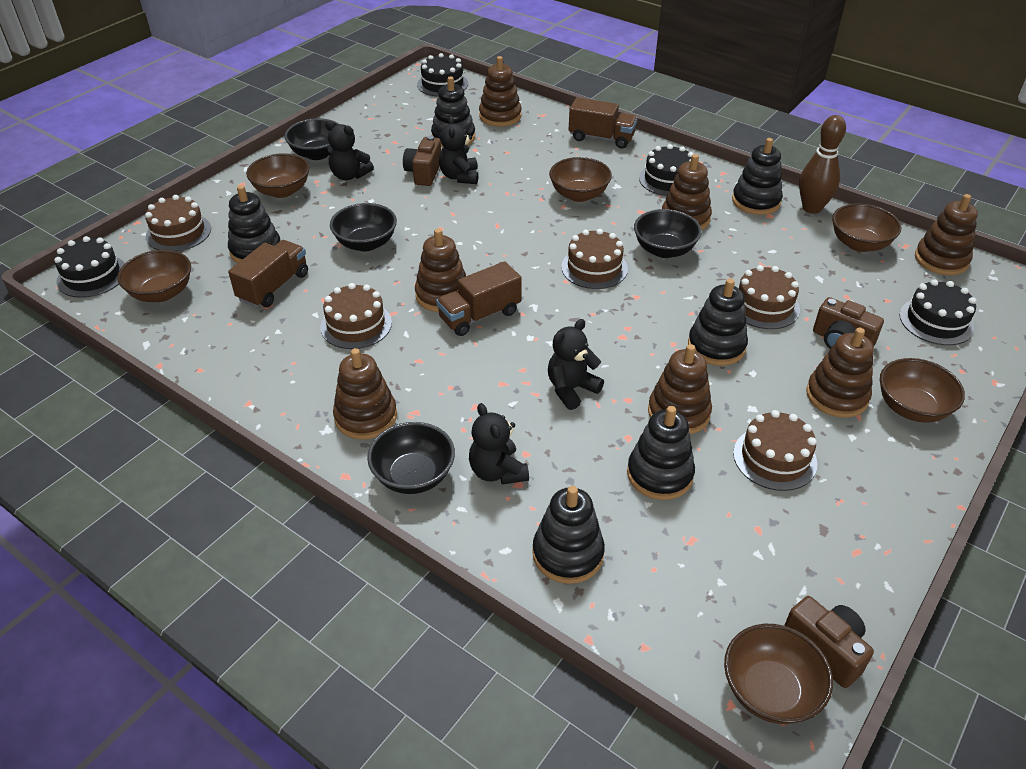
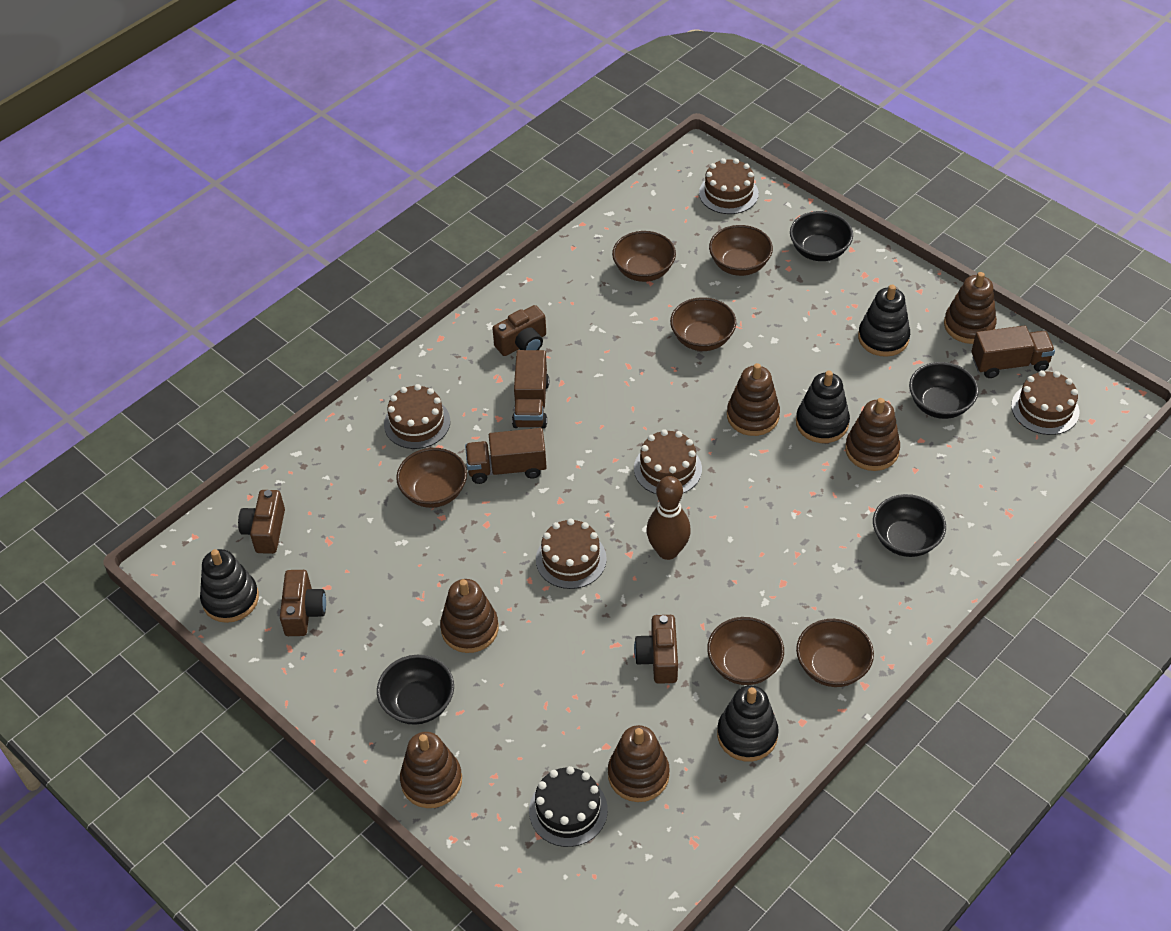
black cake: 4 -> 1
black stacking toy: 6 -> 4
black teddy bear: 4 -> 0
brown camera: 3 -> 4
brown stacking toy: 7 -> 6

